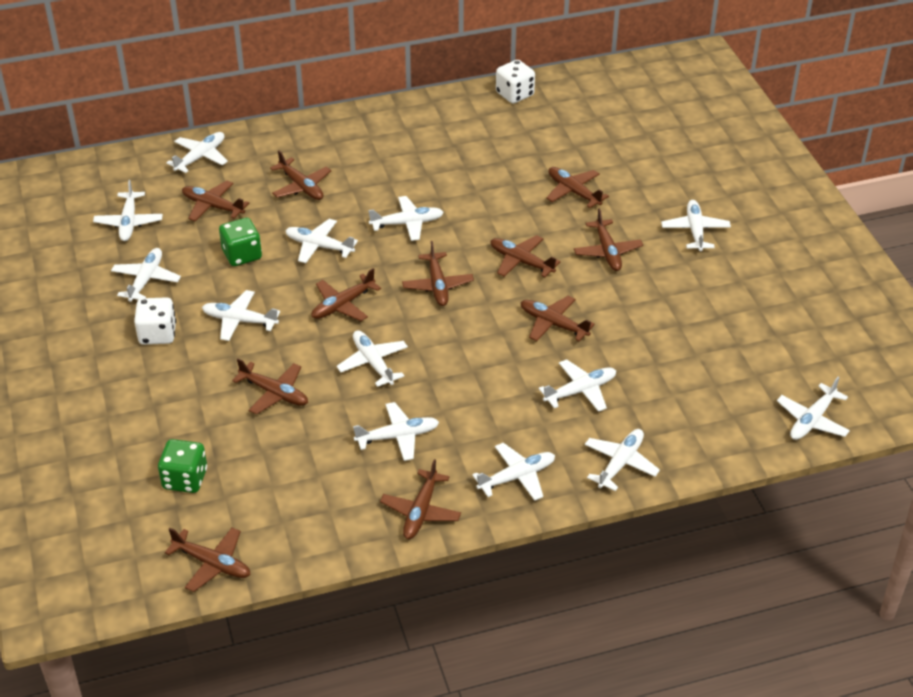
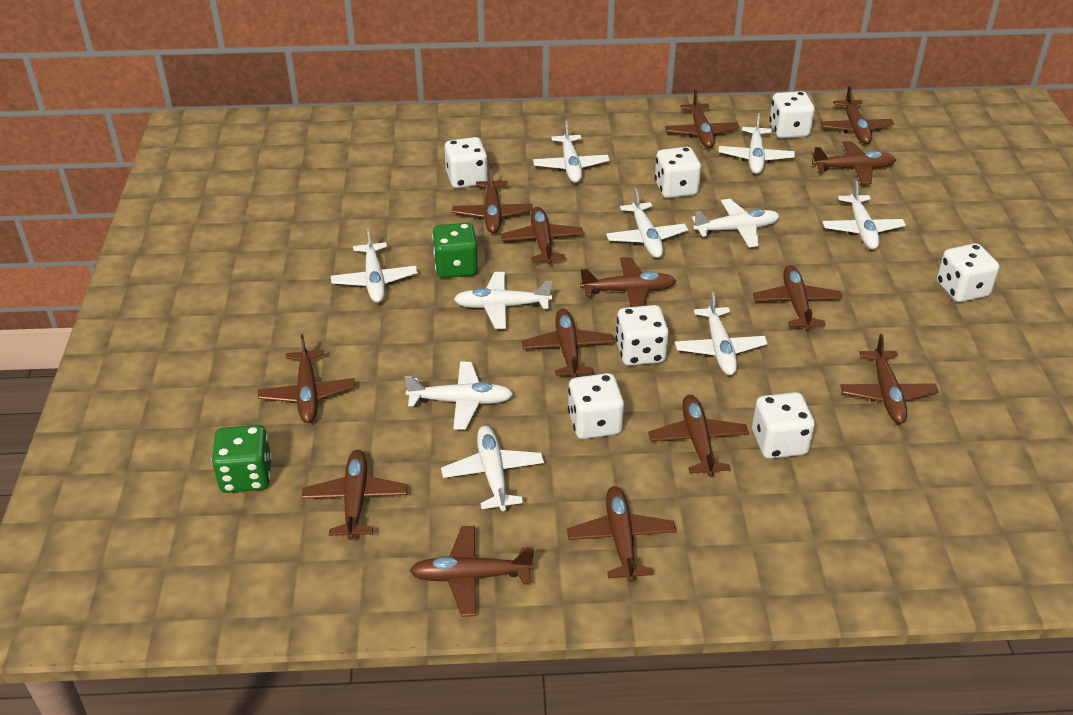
brown plane: 11 -> 14
white dice: 2 -> 7
white plane: 13 -> 10

